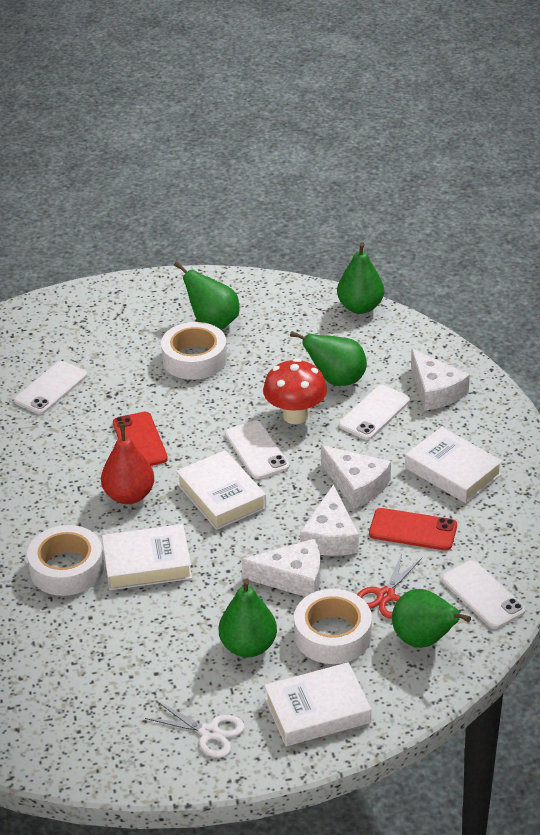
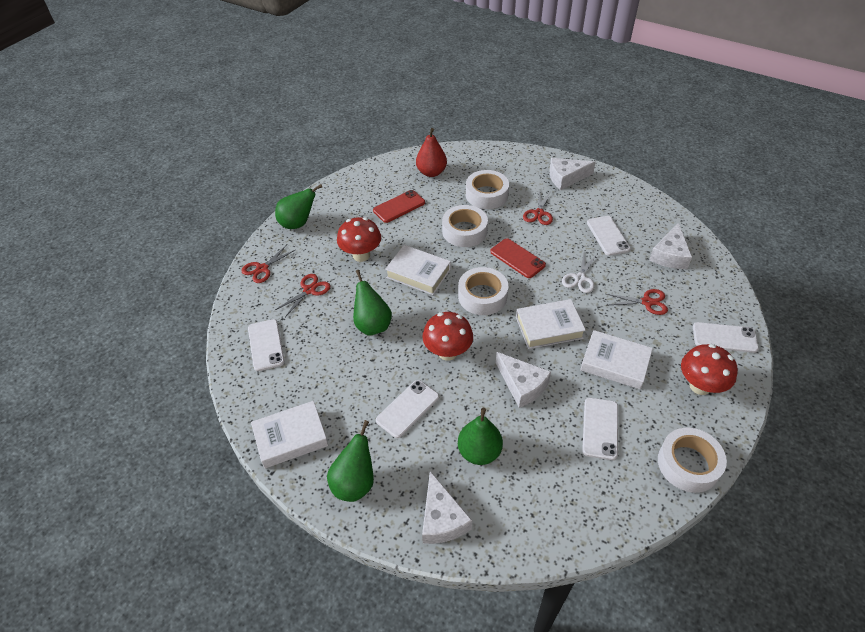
green pear: 5 -> 4
red mushroom: 1 -> 3
red scissors: 1 -> 4
white phone: 4 -> 5
white tape: 3 -> 4

